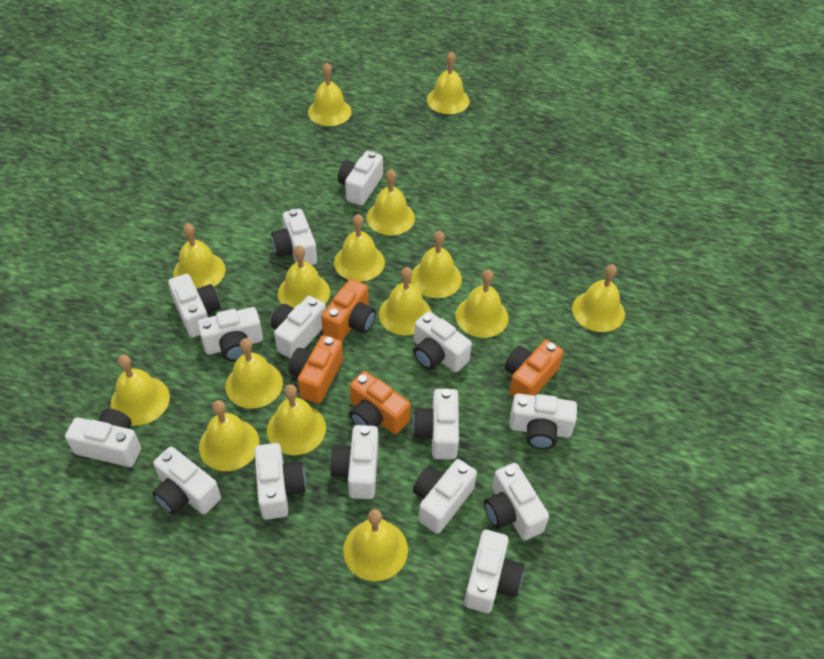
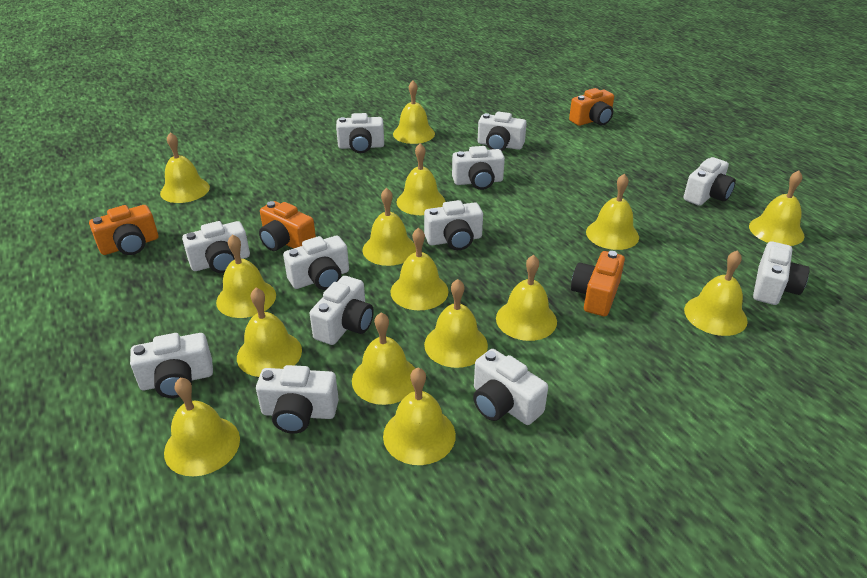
white camera: 15 -> 12

